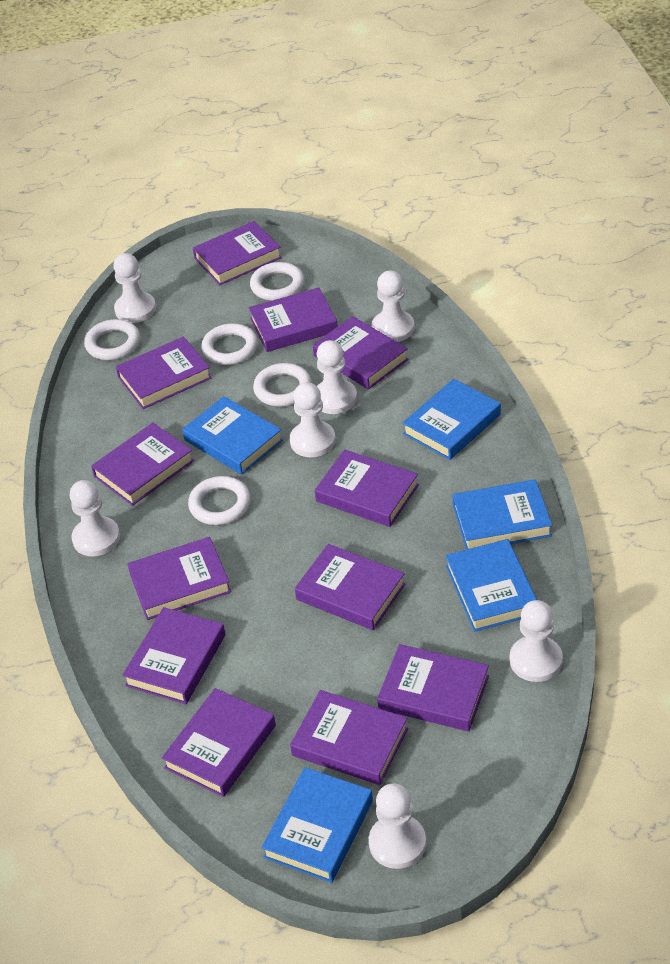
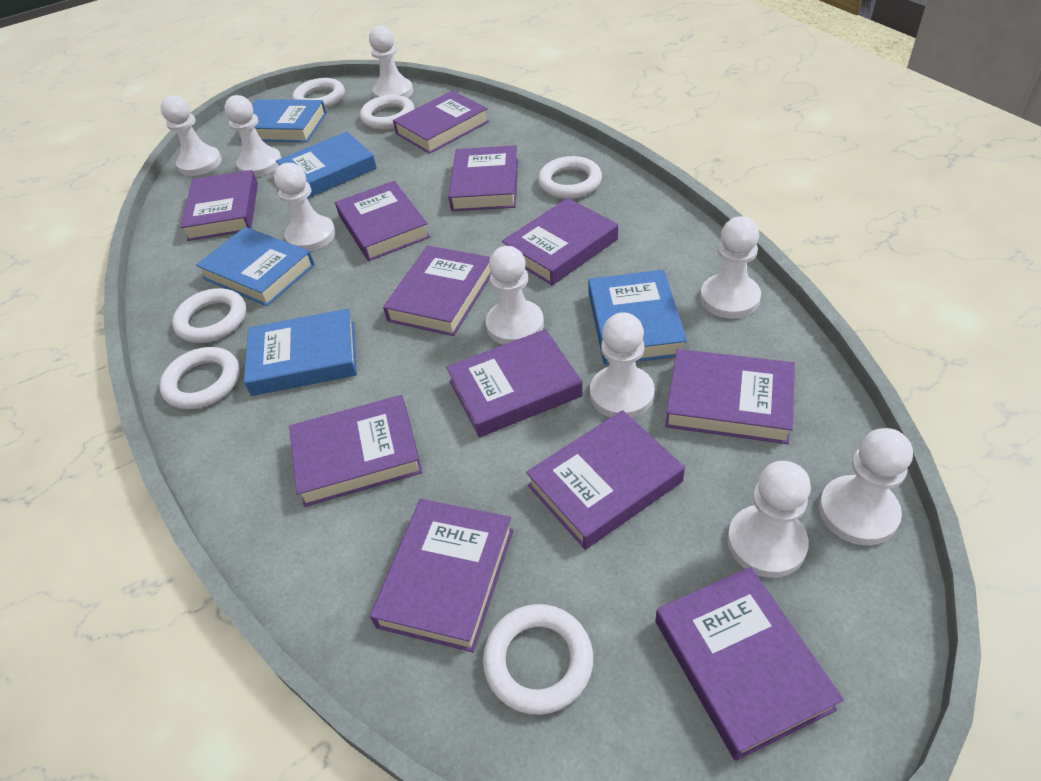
white pawn: 7 -> 9
white ring: 5 -> 6

